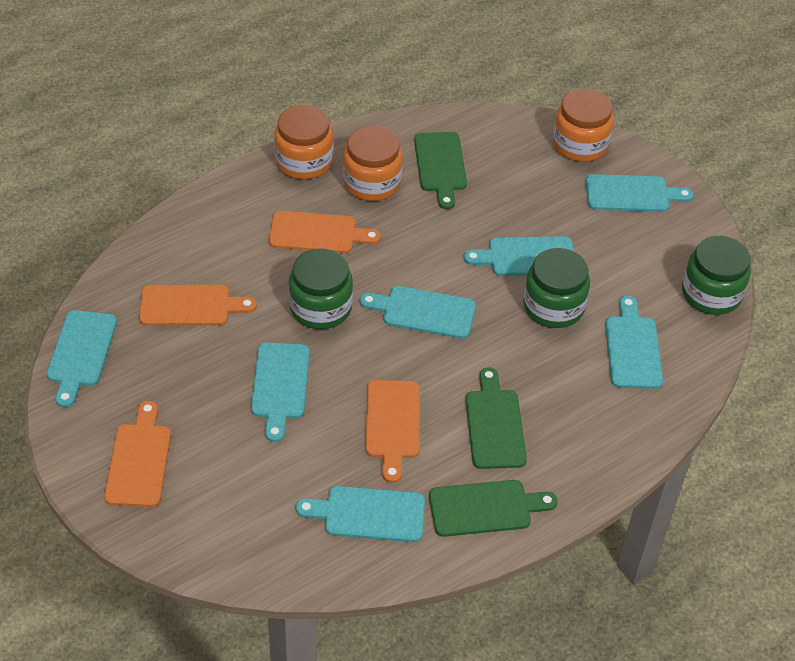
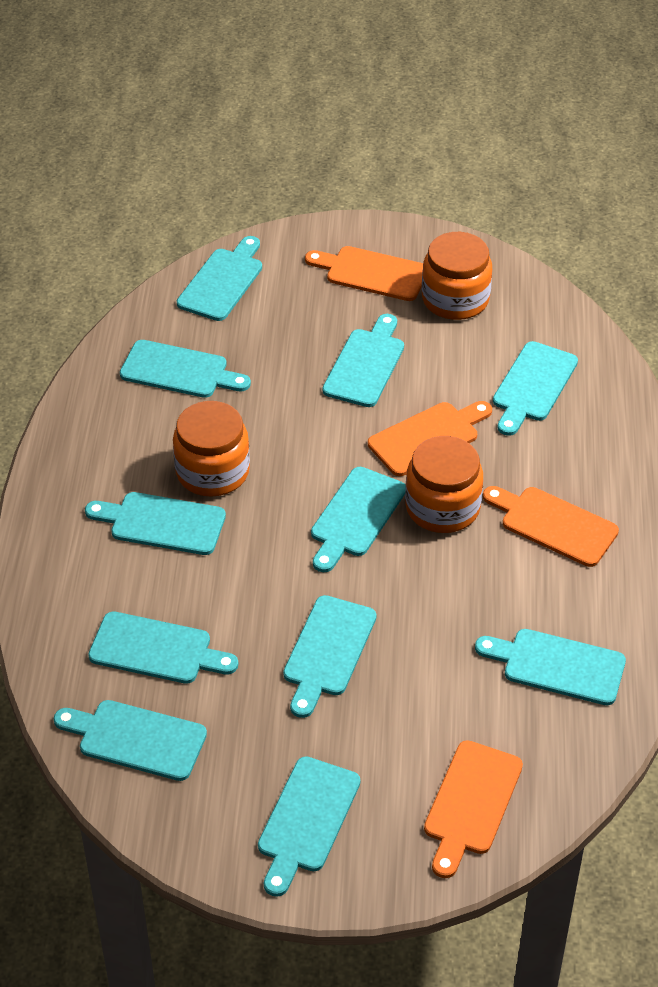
green cutting board: 3 -> 0
green jar: 3 -> 0
turquoise cutting board: 7 -> 11

